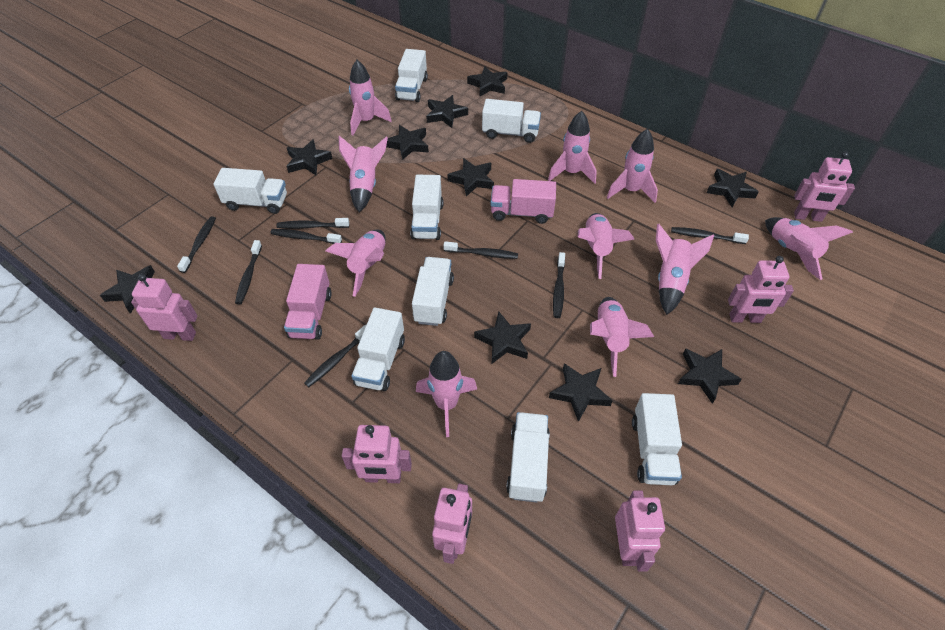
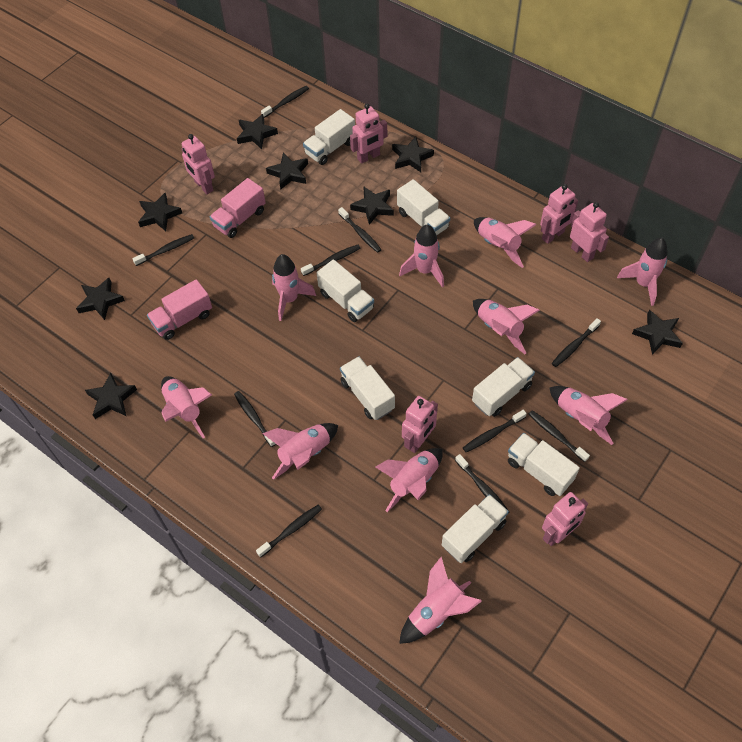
black star: 10 -> 8
black toothbrush: 8 -> 10
white truck: 8 -> 7

